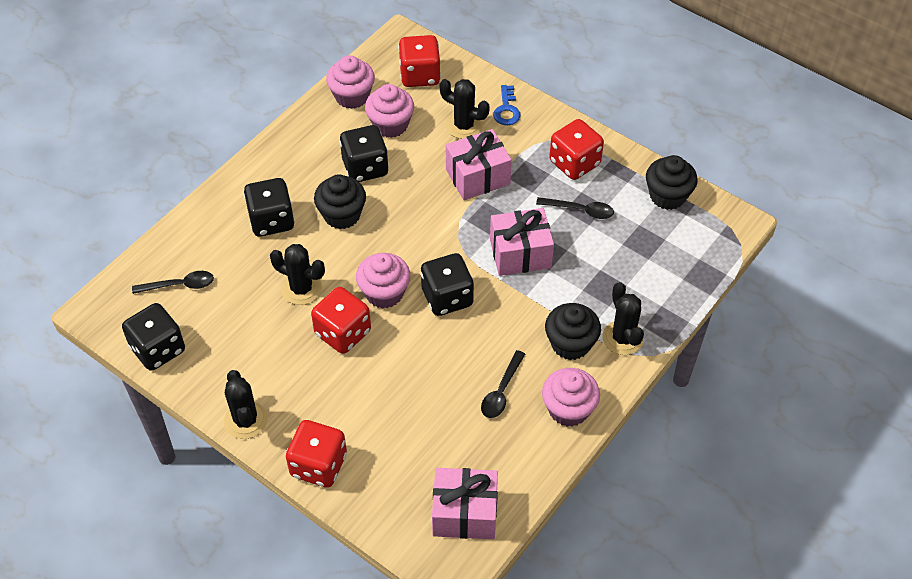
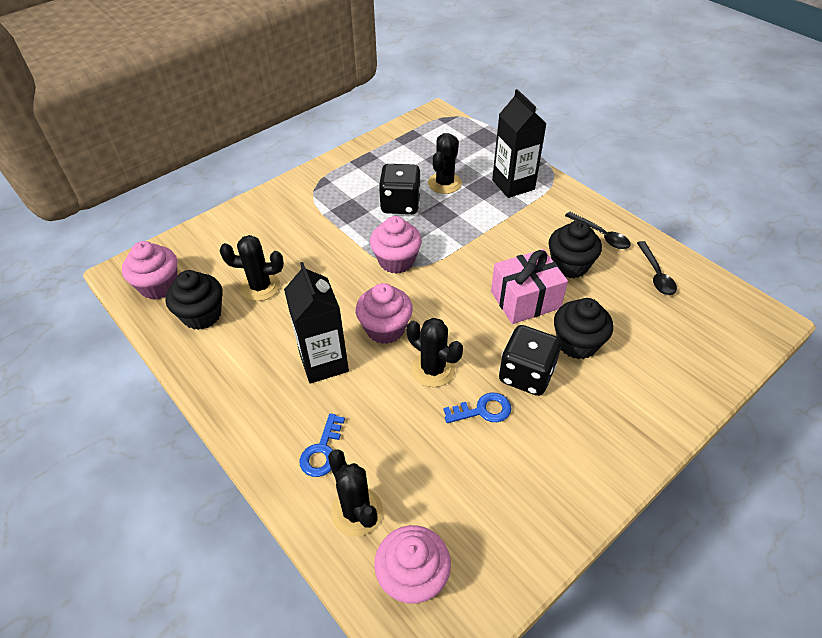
black carton: 0 -> 2
black dice: 4 -> 2
black spoon: 3 -> 2
blue key: 1 -> 2
pink gift: 3 -> 1
red dice: 4 -> 0

